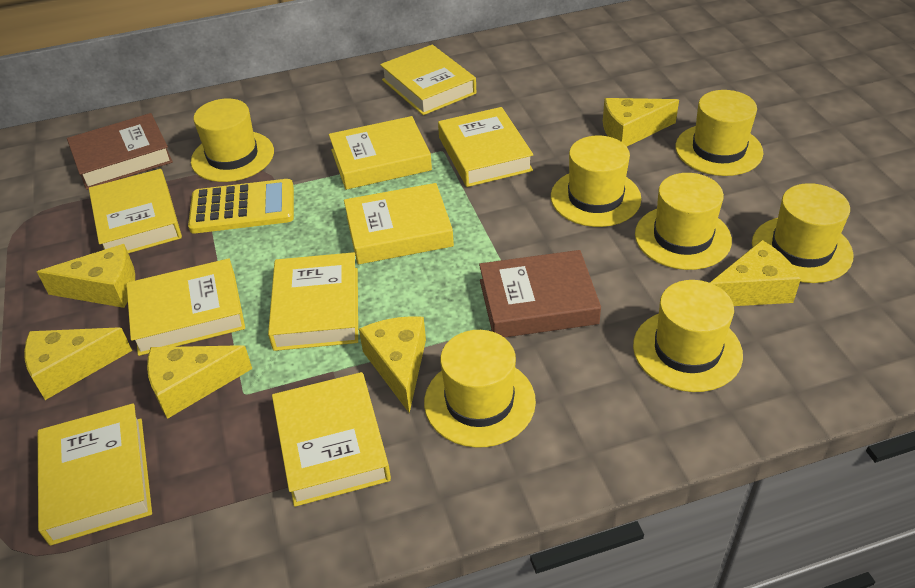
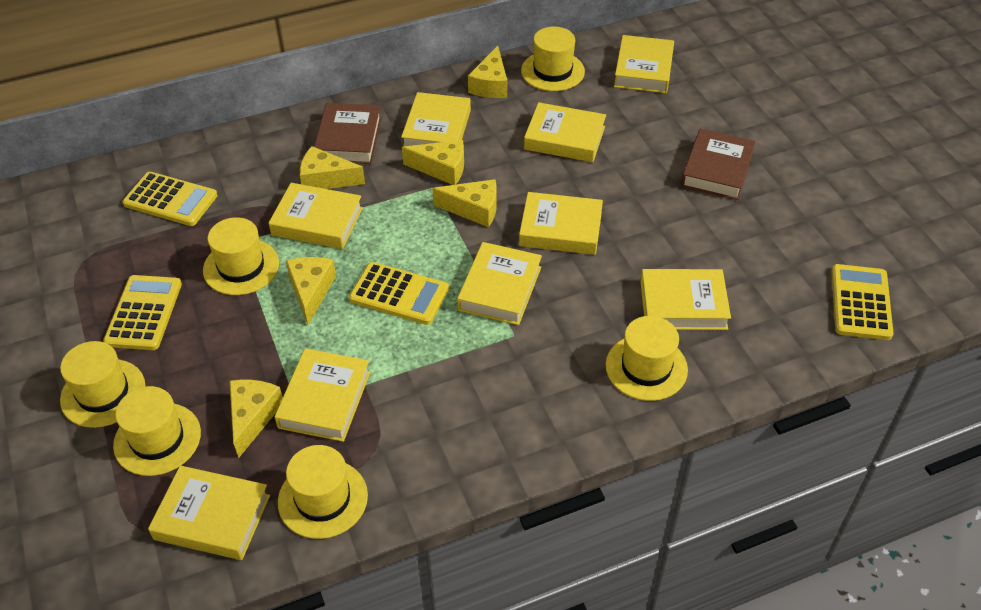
yellow calculator: 1 -> 4
yellow hat: 7 -> 6

